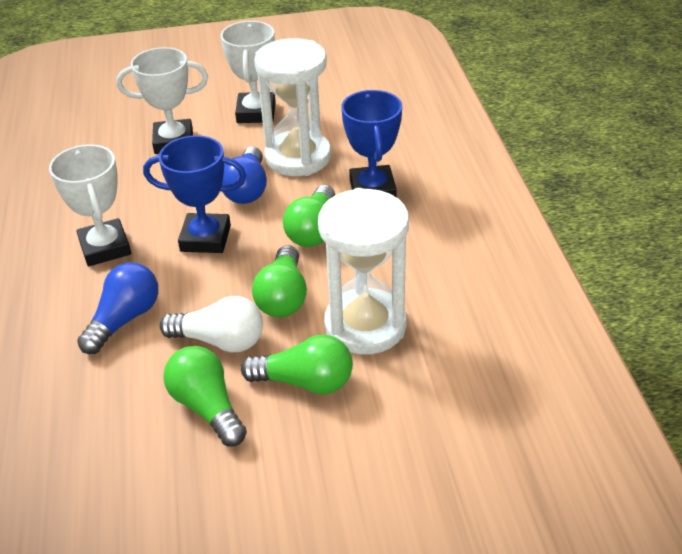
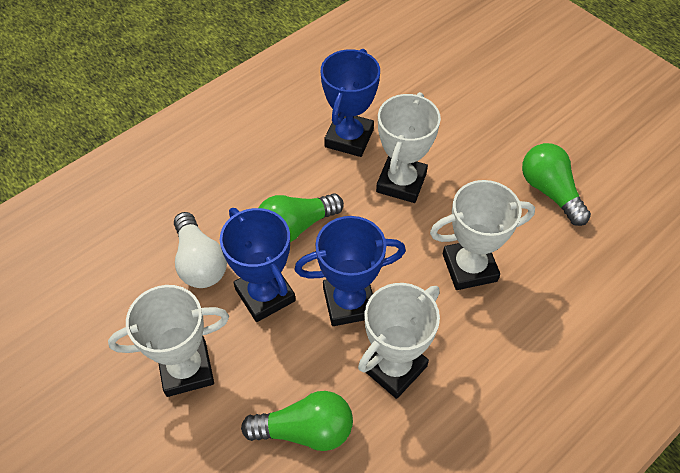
blue light bulb: 2 -> 0
blue trophy: 2 -> 3
green light bulb: 4 -> 3
white hourglass: 2 -> 0
white trophy: 3 -> 4

